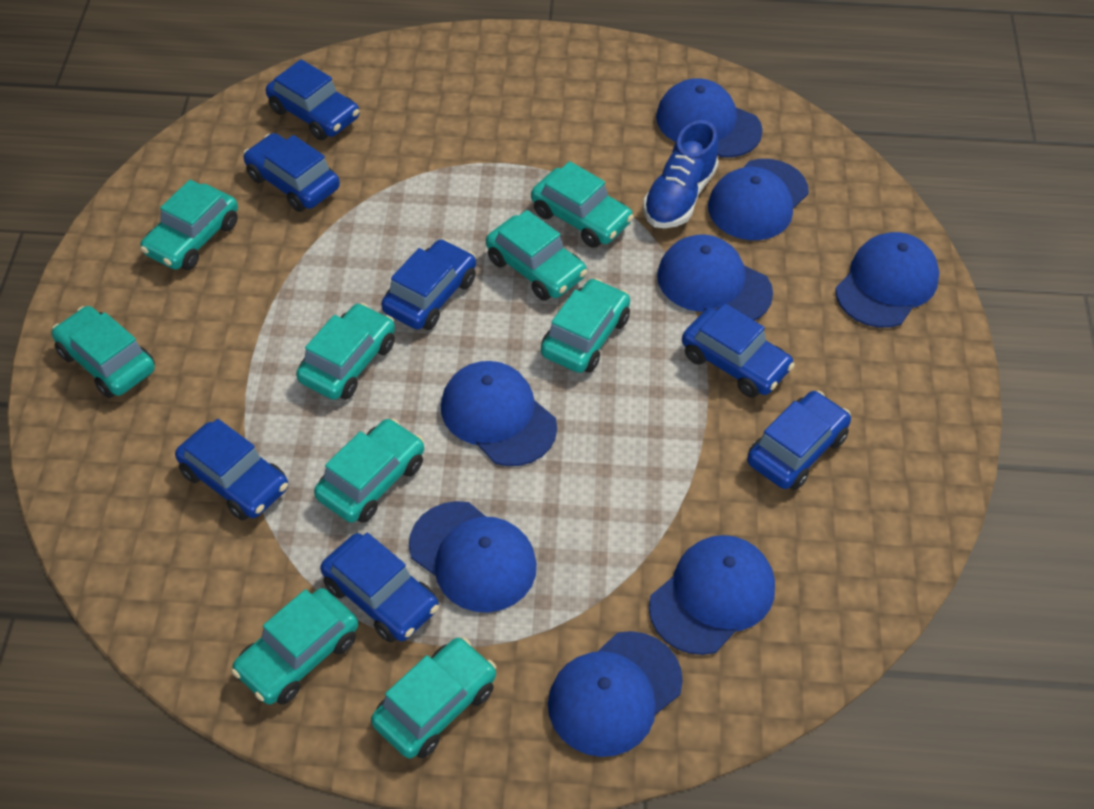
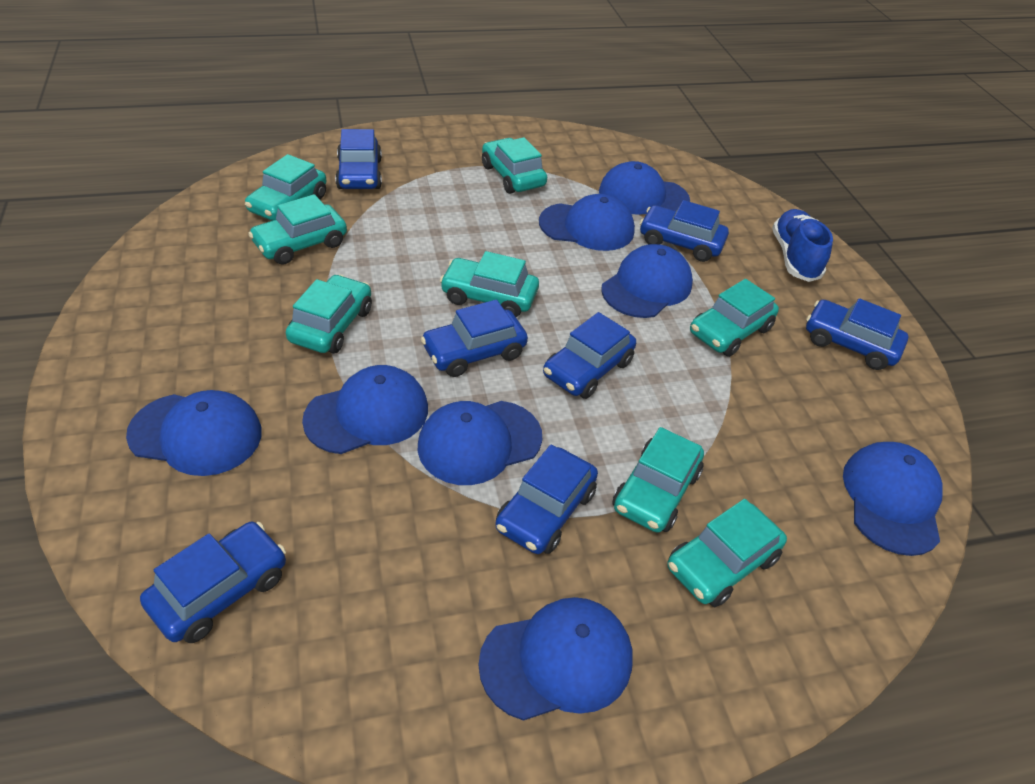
turquoise car: 9 -> 8

